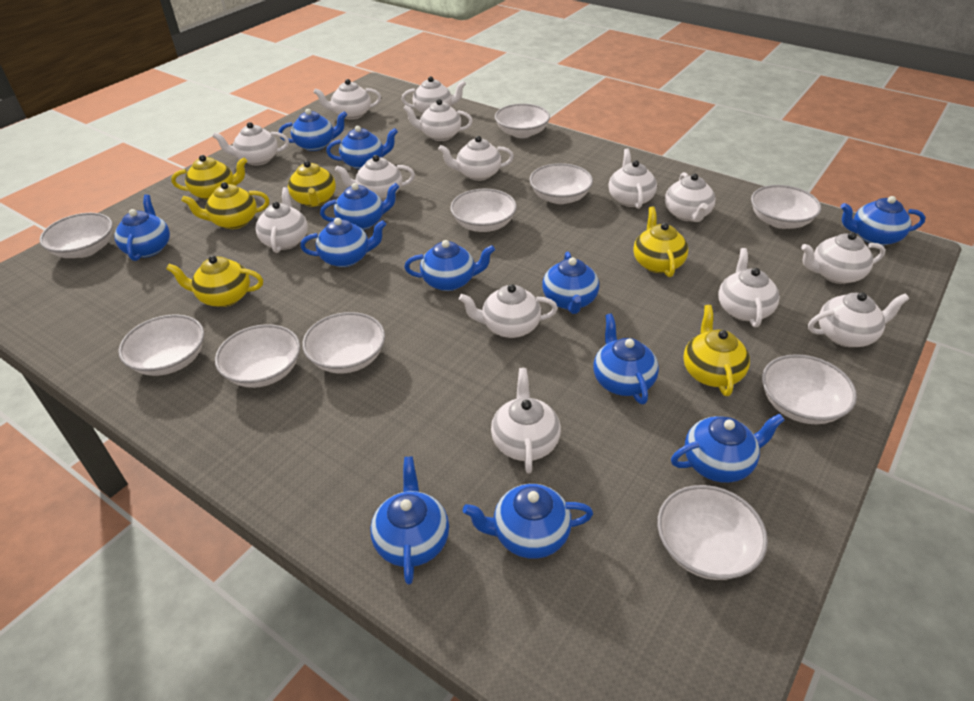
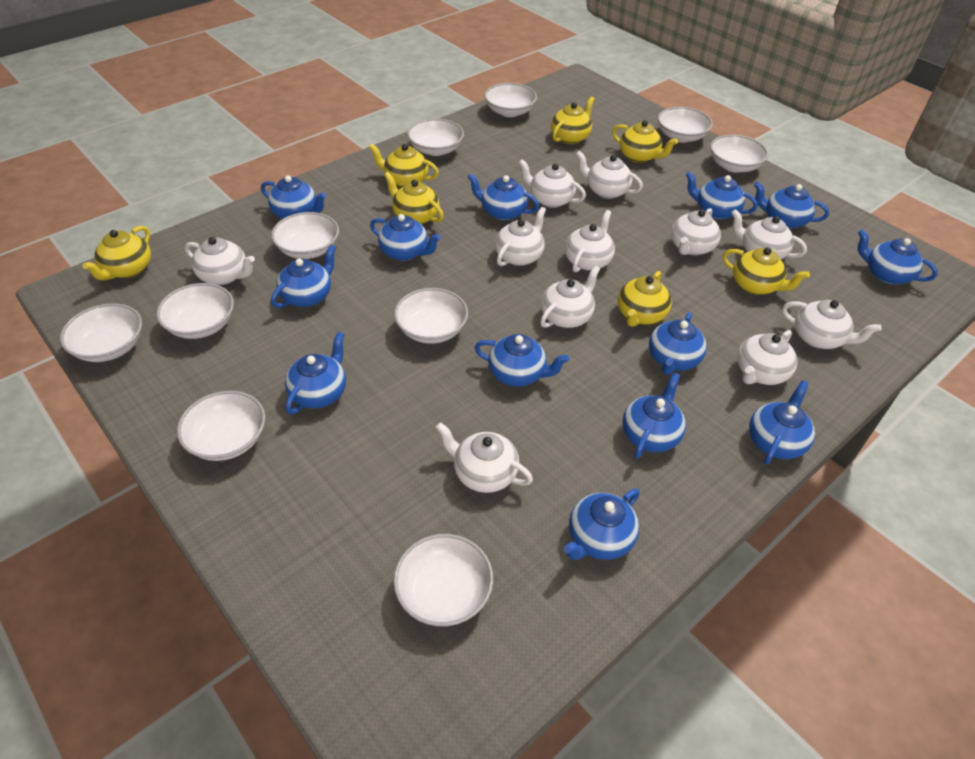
blue teapot: 12 -> 13
white teapot: 14 -> 11
yellow teapot: 6 -> 7

